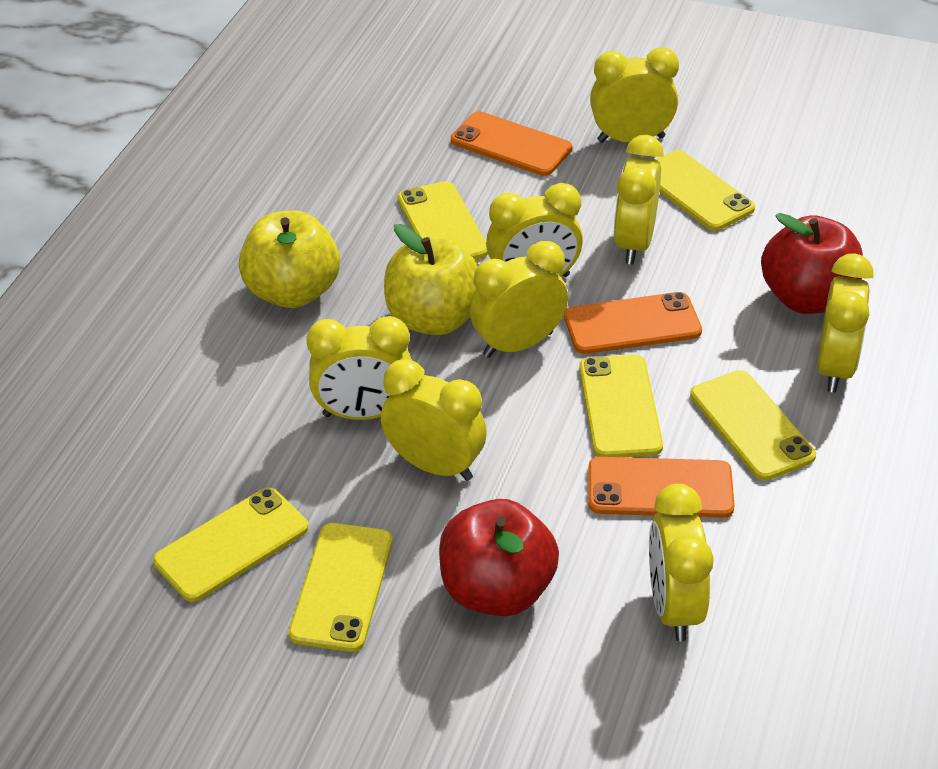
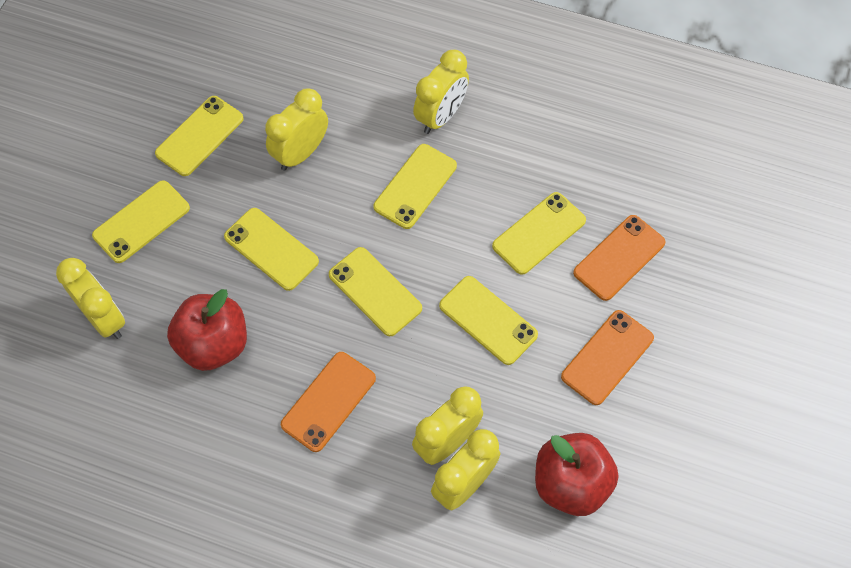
yellow apple: 2 -> 0
yellow clock: 8 -> 5
yellow phone: 6 -> 7

